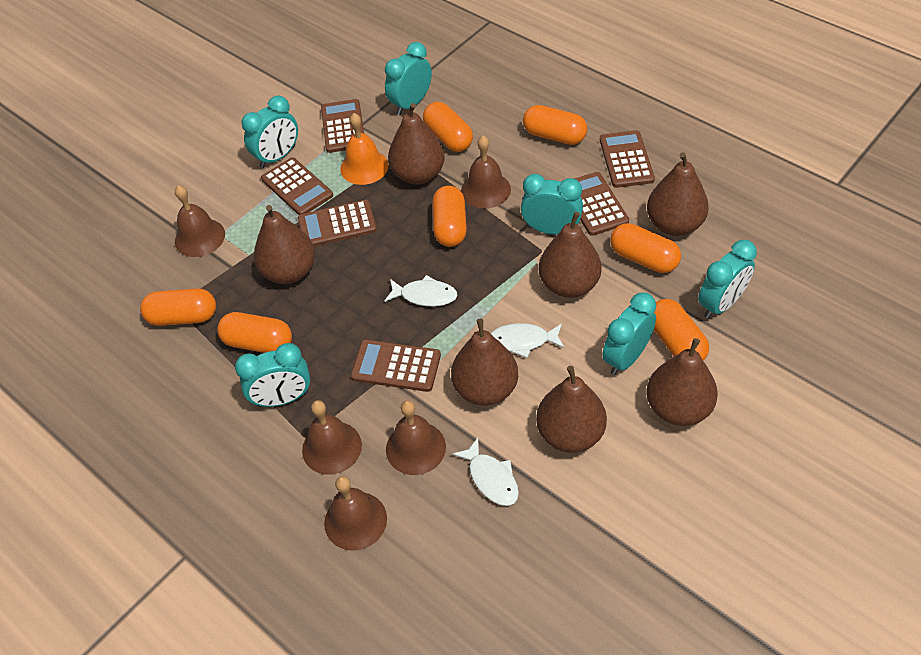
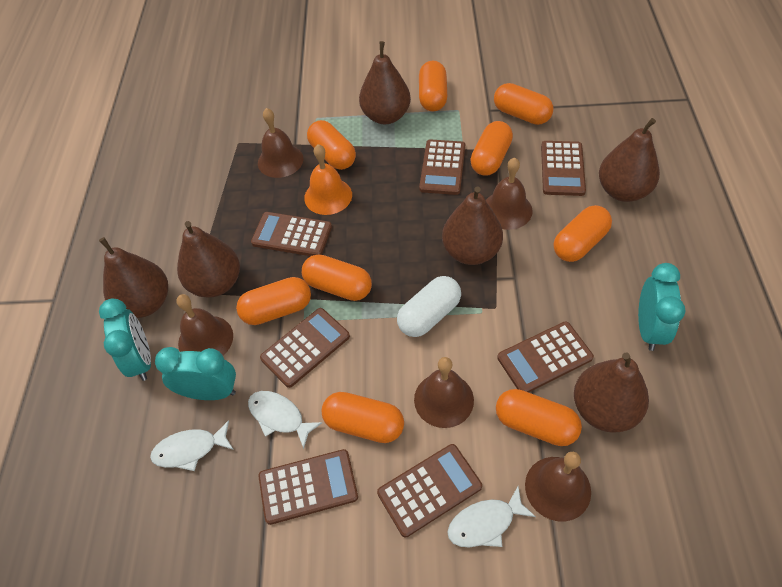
brown calculator: 6 -> 7
brown pear: 7 -> 6
orange capsule: 7 -> 9
turquoise clock: 6 -> 3
white capsule: 0 -> 1

